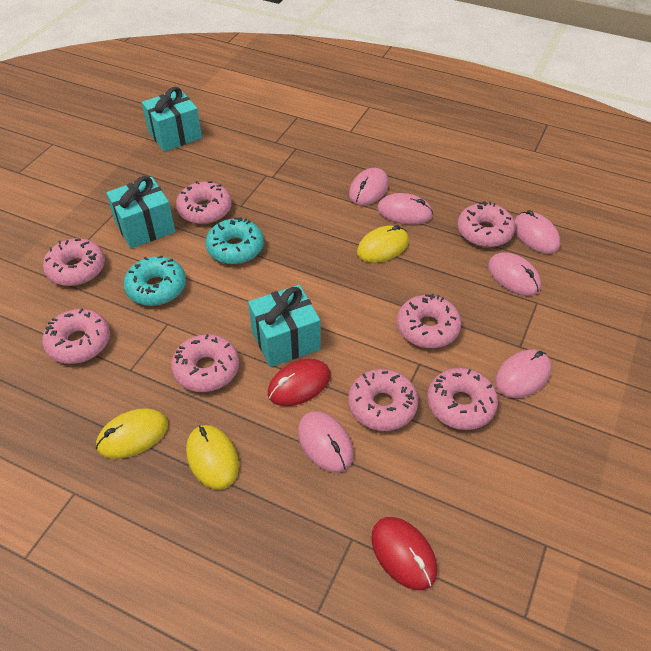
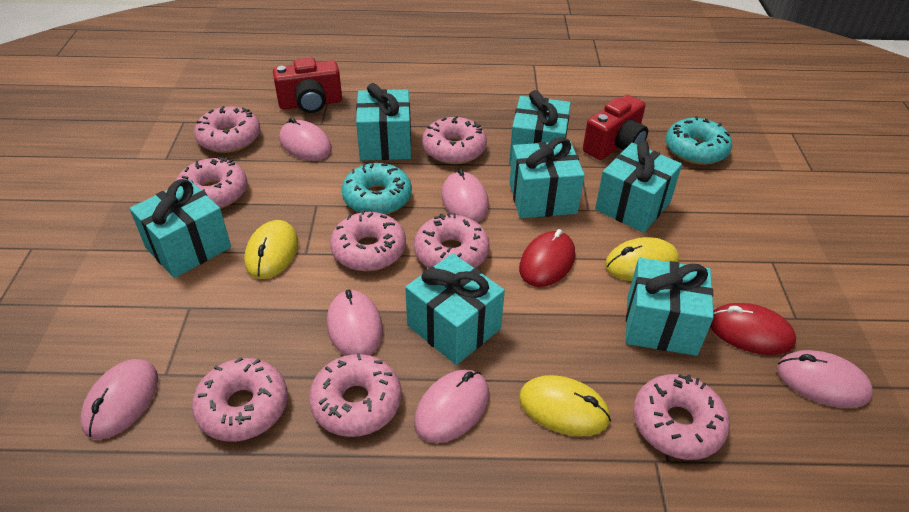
red camera: 0 -> 2
turquoise gift: 3 -> 7

